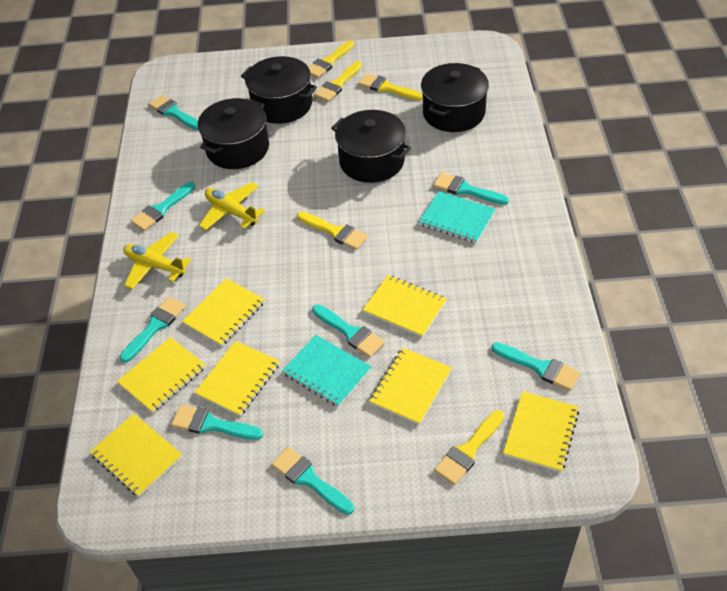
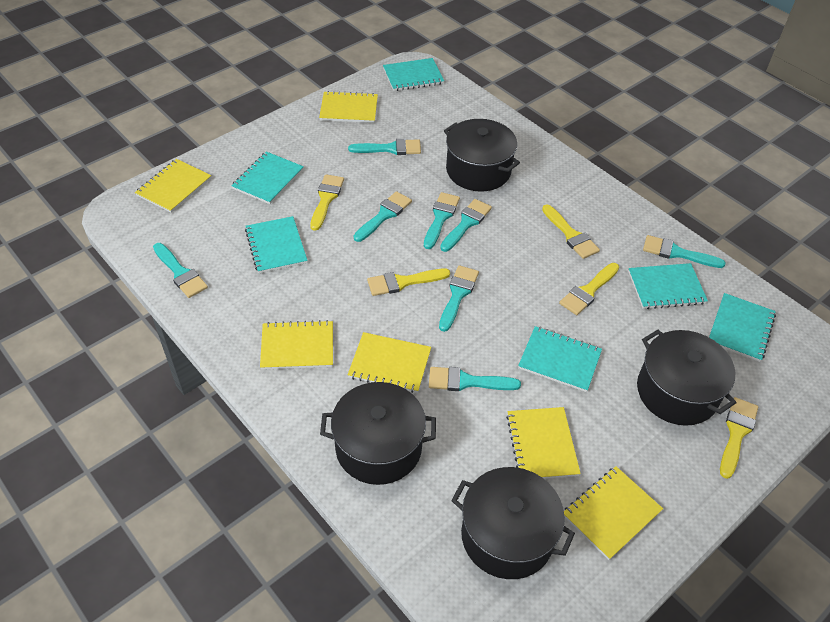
turquoise notebook: 2 -> 6
yellow notebook: 7 -> 6
yellow plane: 2 -> 0

